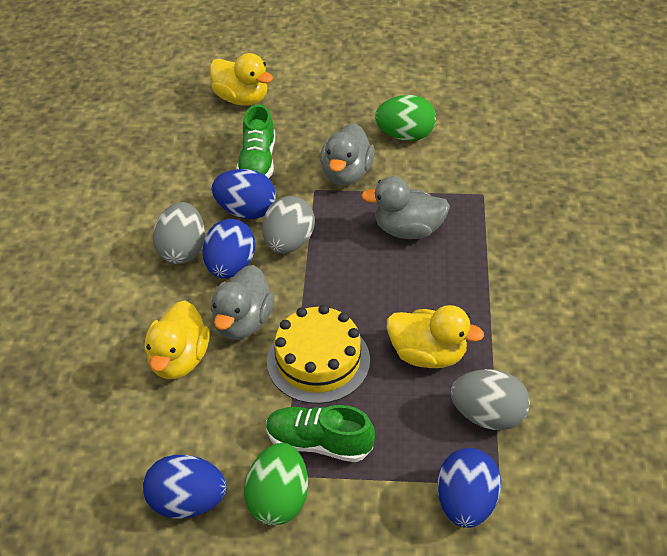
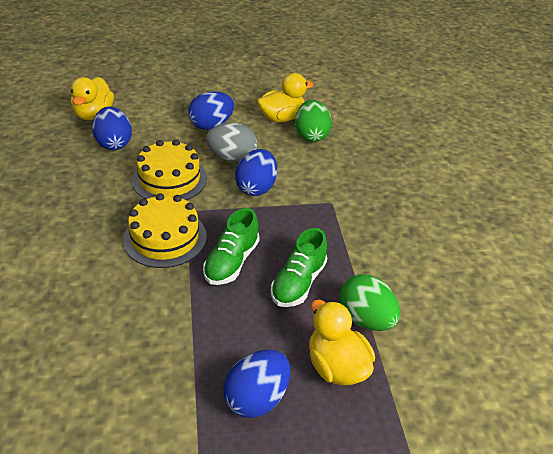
grey duck: 3 -> 0
grey egg: 3 -> 1
yellow cake: 1 -> 2

